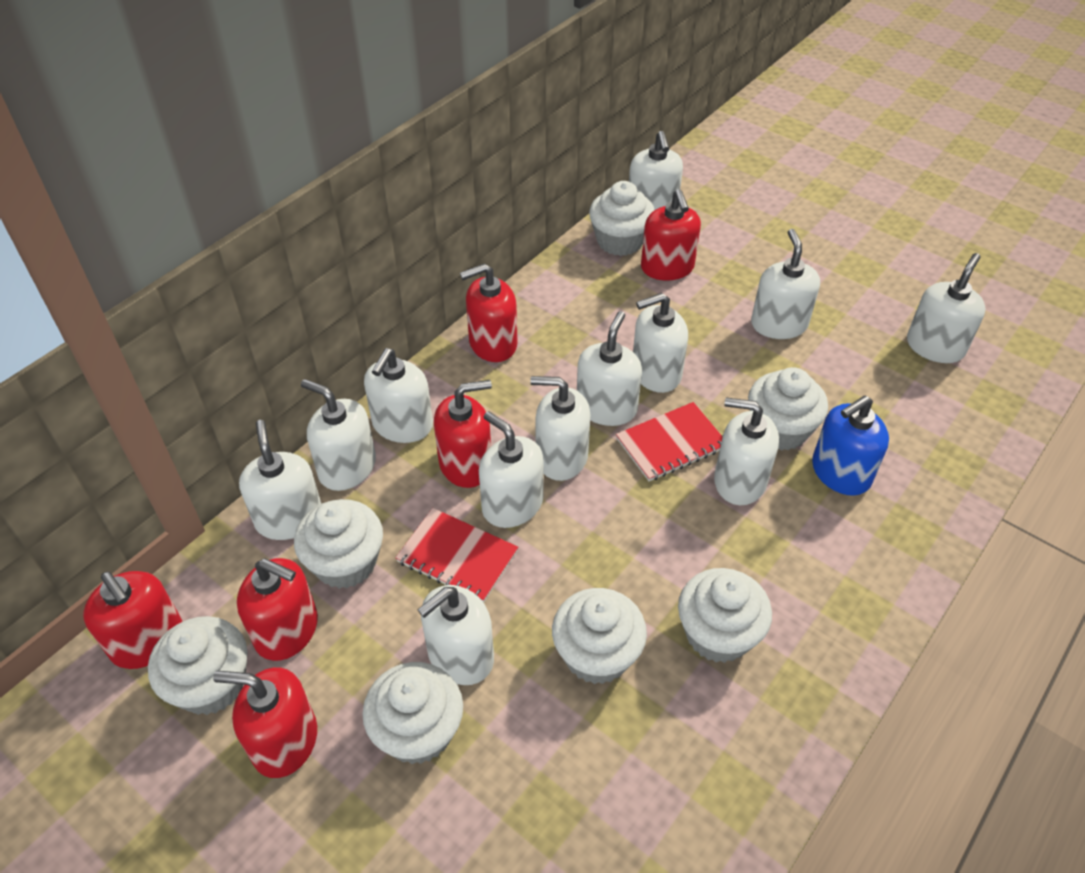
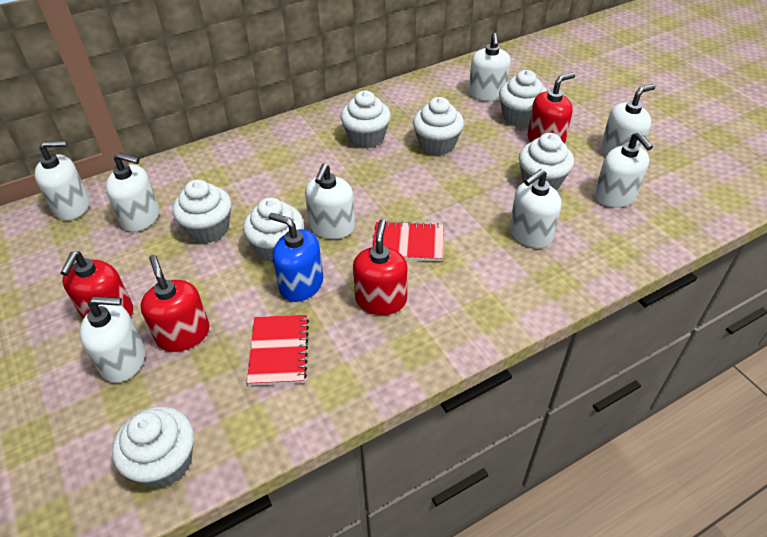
red soap dispenser: 6 -> 4
white soap dispenser: 12 -> 8

